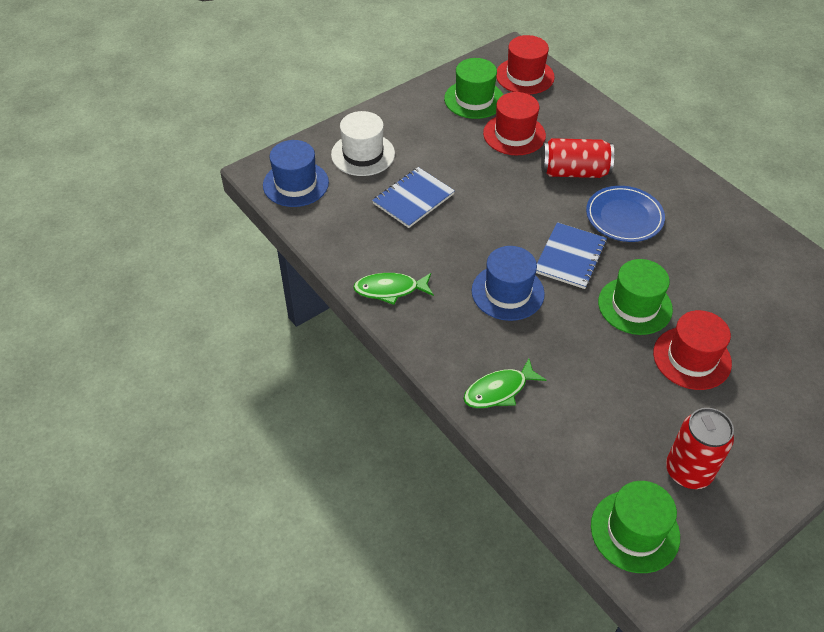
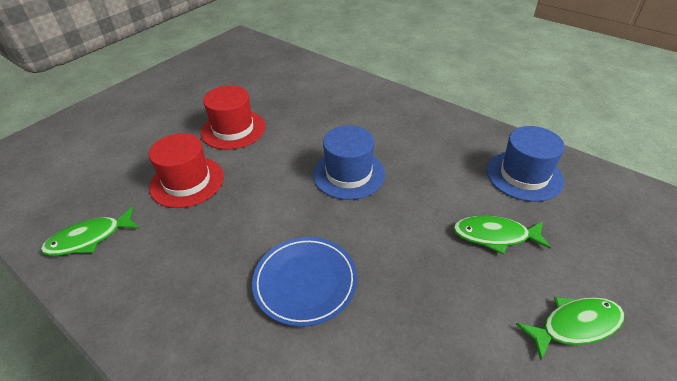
blue notebook: 2 -> 0
green fish: 2 -> 3
green hat: 3 -> 0
red can: 2 -> 0
red hat: 3 -> 2
white hat: 1 -> 0

